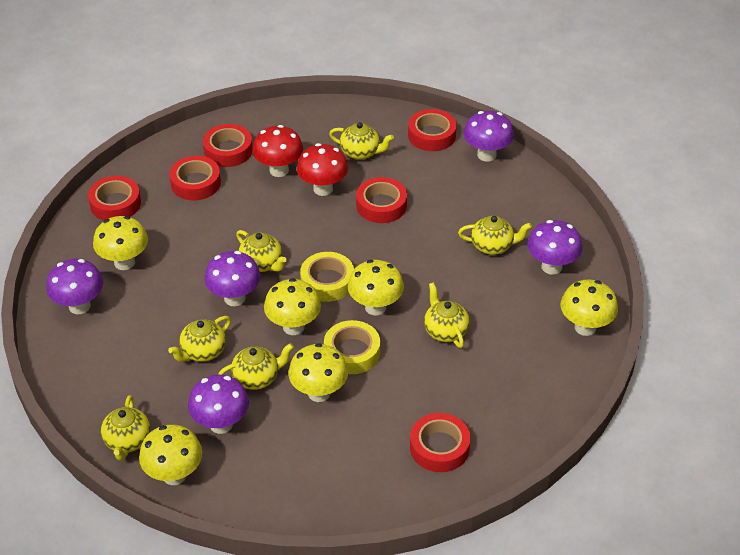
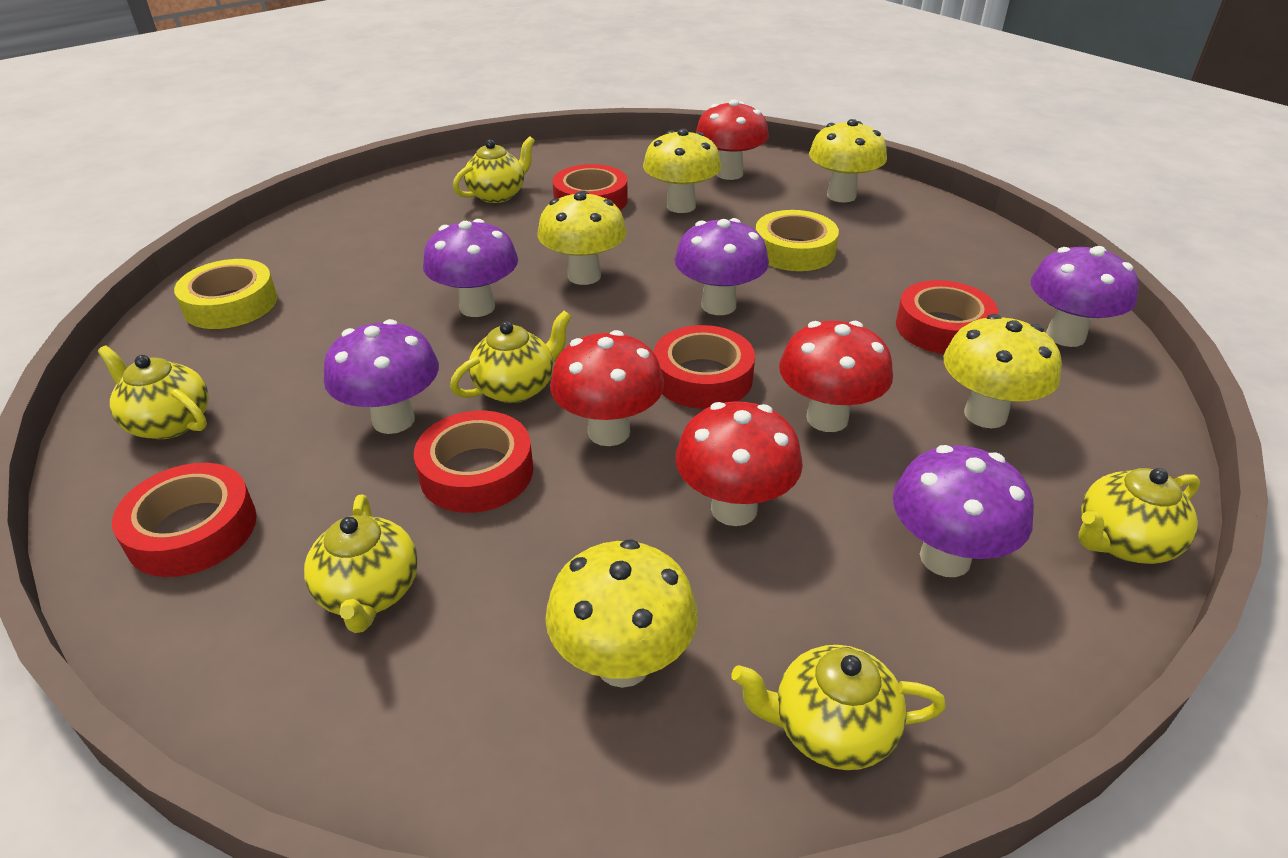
red mushroom: 2 -> 4
red tape: 6 -> 5
yellow mushroom: 6 -> 5
yellow teapot: 7 -> 6

